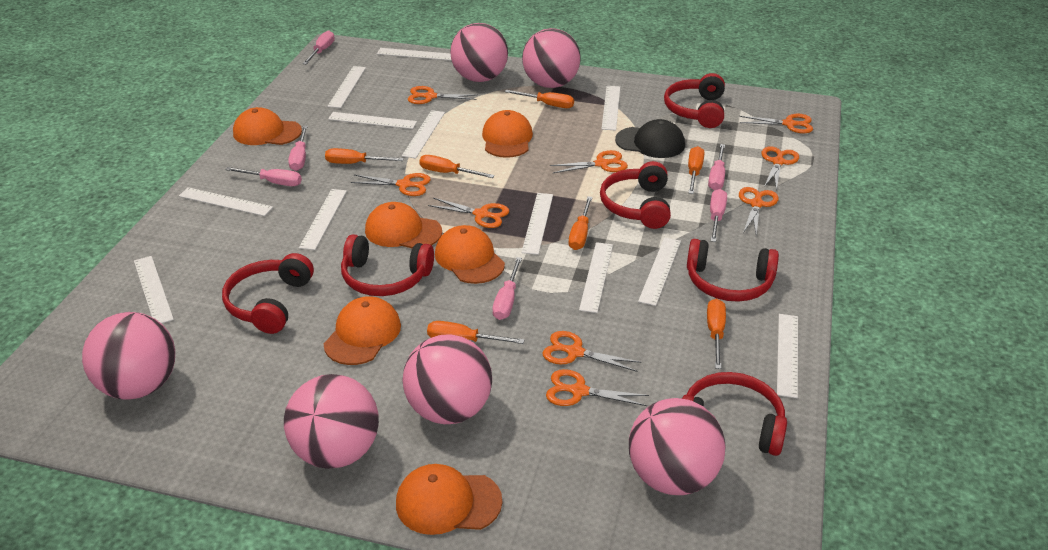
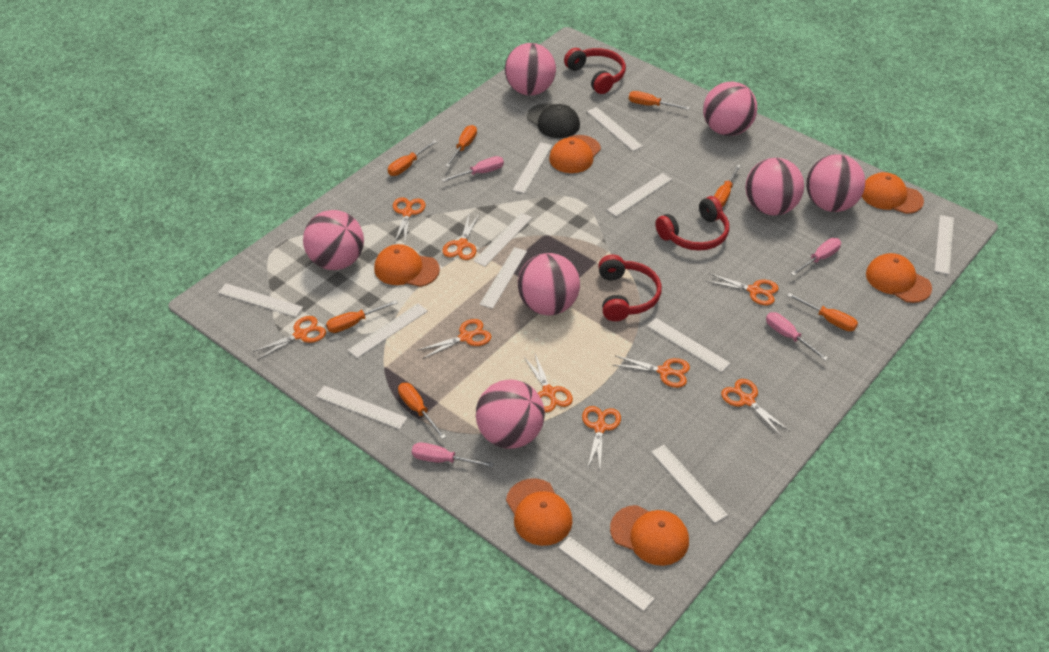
pink ball: 6 -> 7
pink screwdriver: 6 -> 4
red headphones: 6 -> 3

